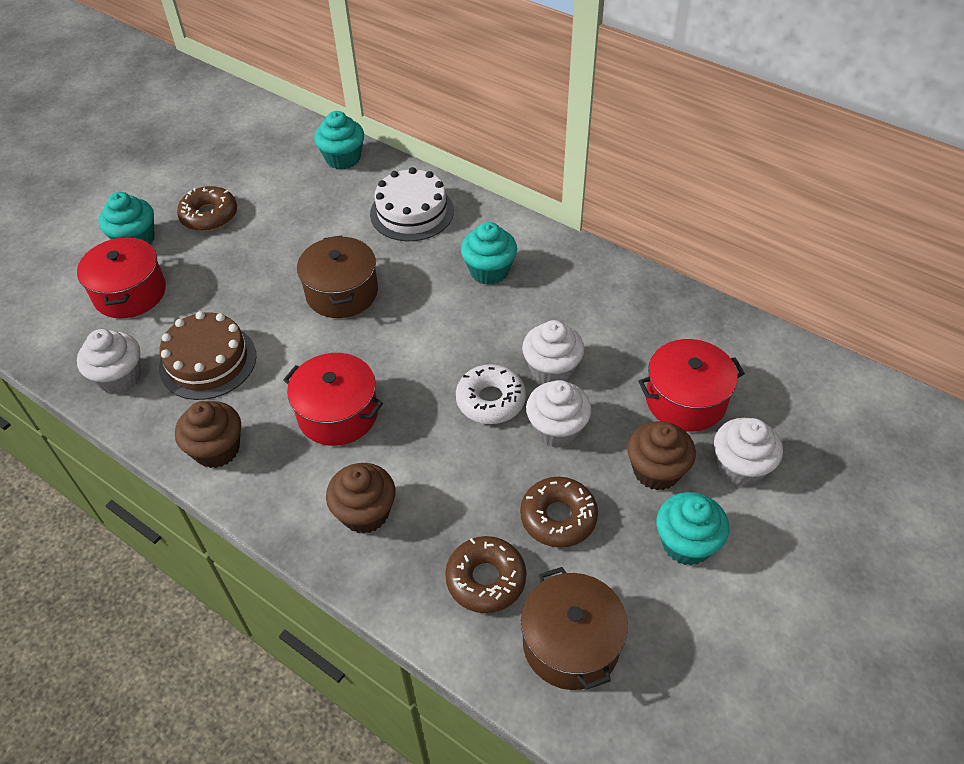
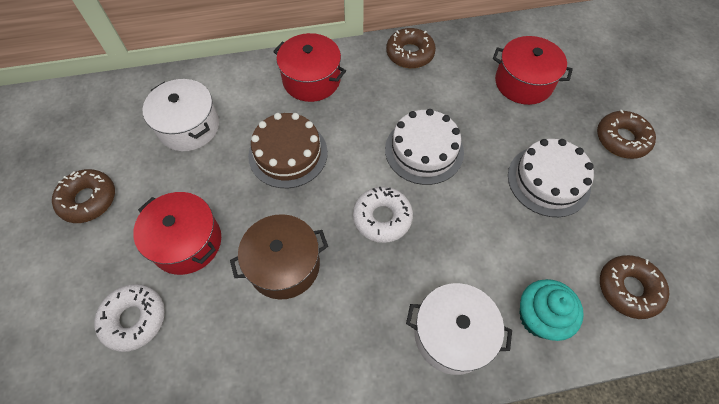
brown cupcake: 3 -> 0
brown donut: 3 -> 4
brown pot: 2 -> 1
turquoise cupcake: 4 -> 1
white cake: 1 -> 2
white cupcake: 4 -> 0
white donut: 1 -> 2
white pot: 0 -> 2

